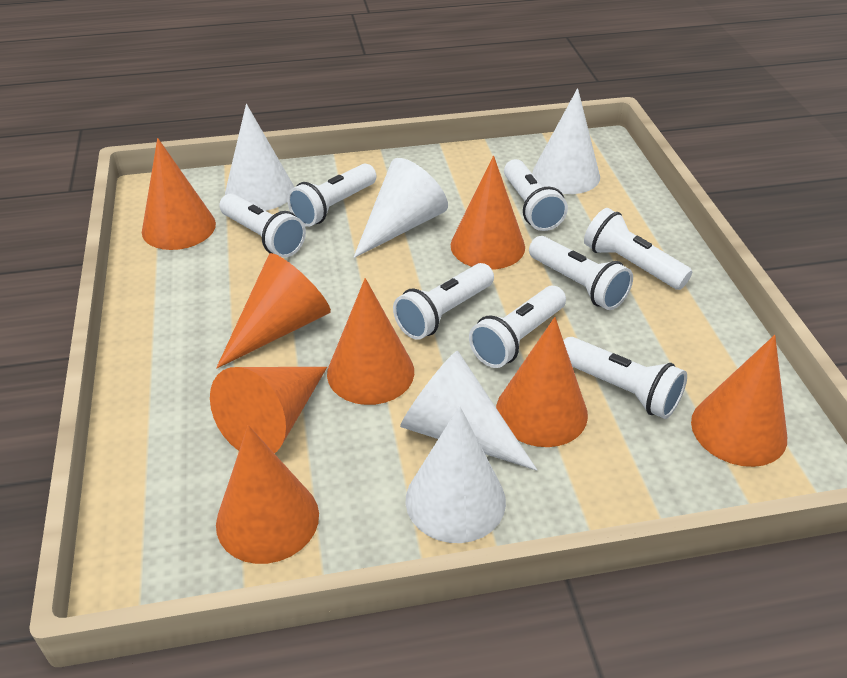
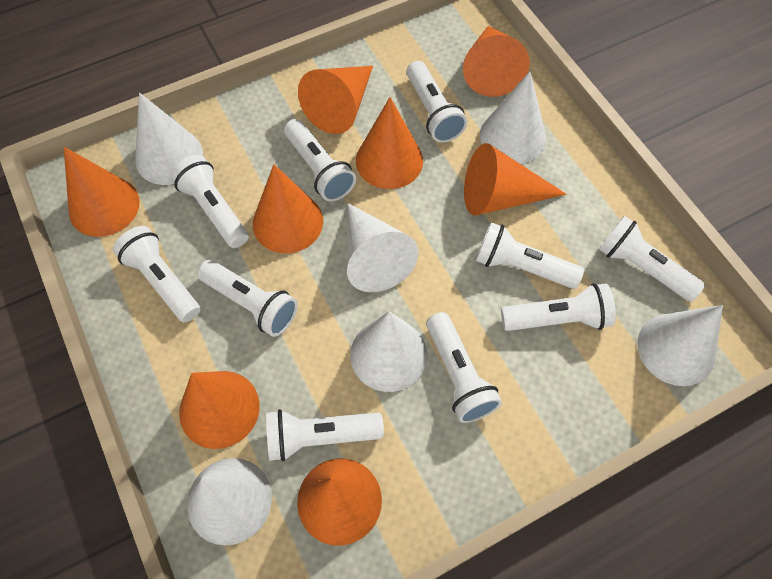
white cone: 5 -> 6
white flashlight: 8 -> 10

